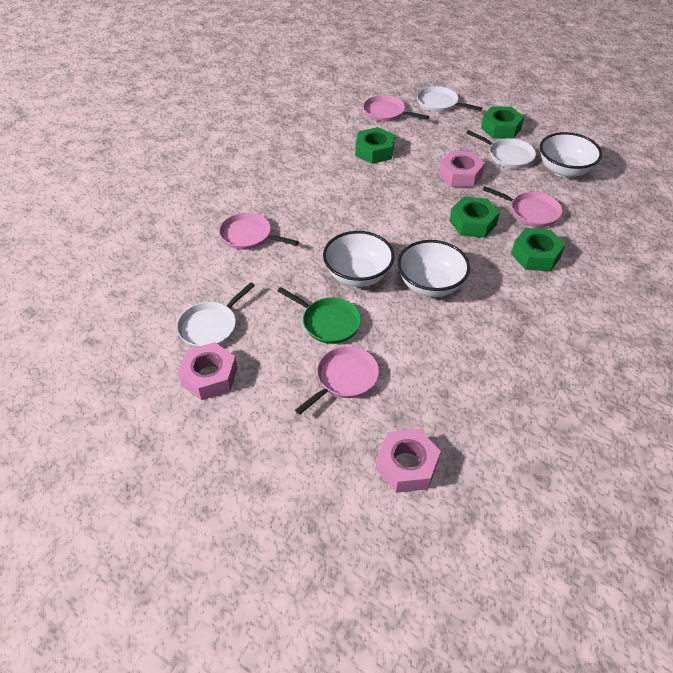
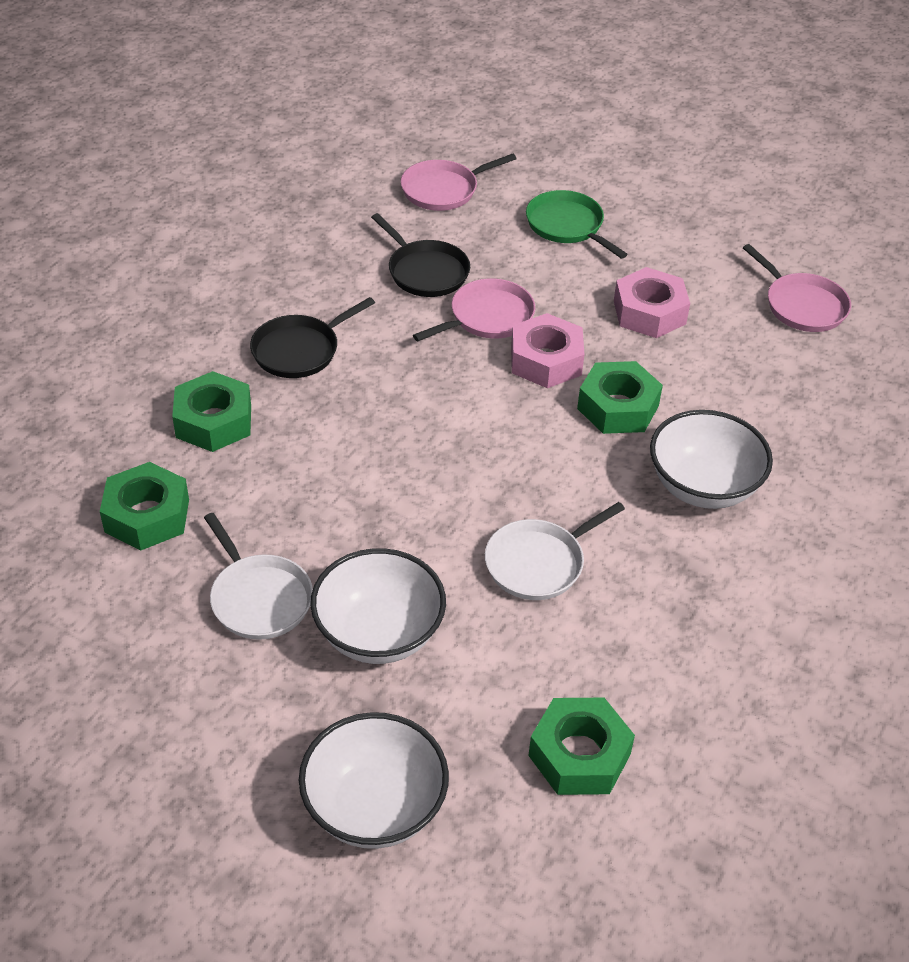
black pan: 0 -> 2
pink nut: 3 -> 2
pink pan: 4 -> 3
white pan: 3 -> 2

